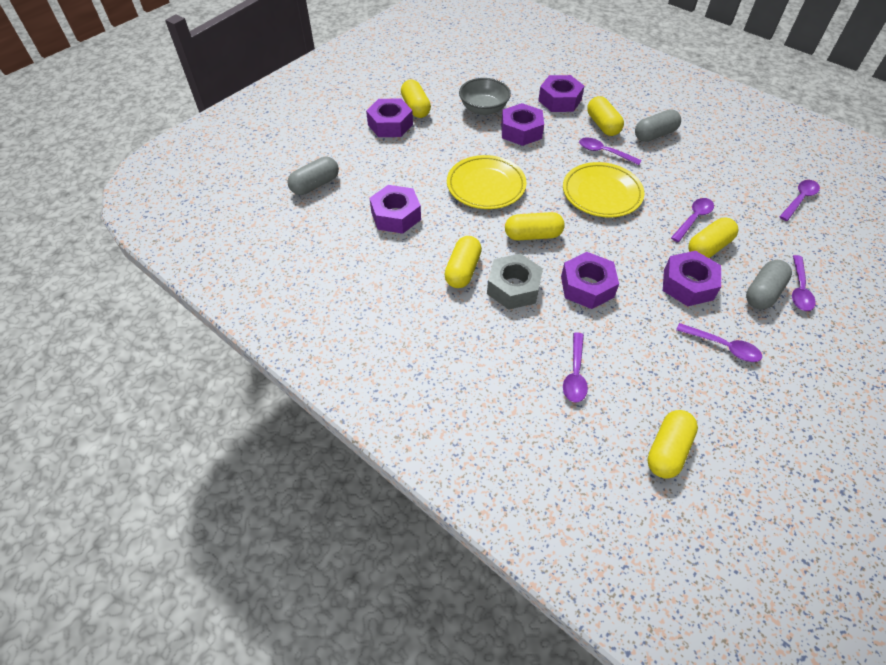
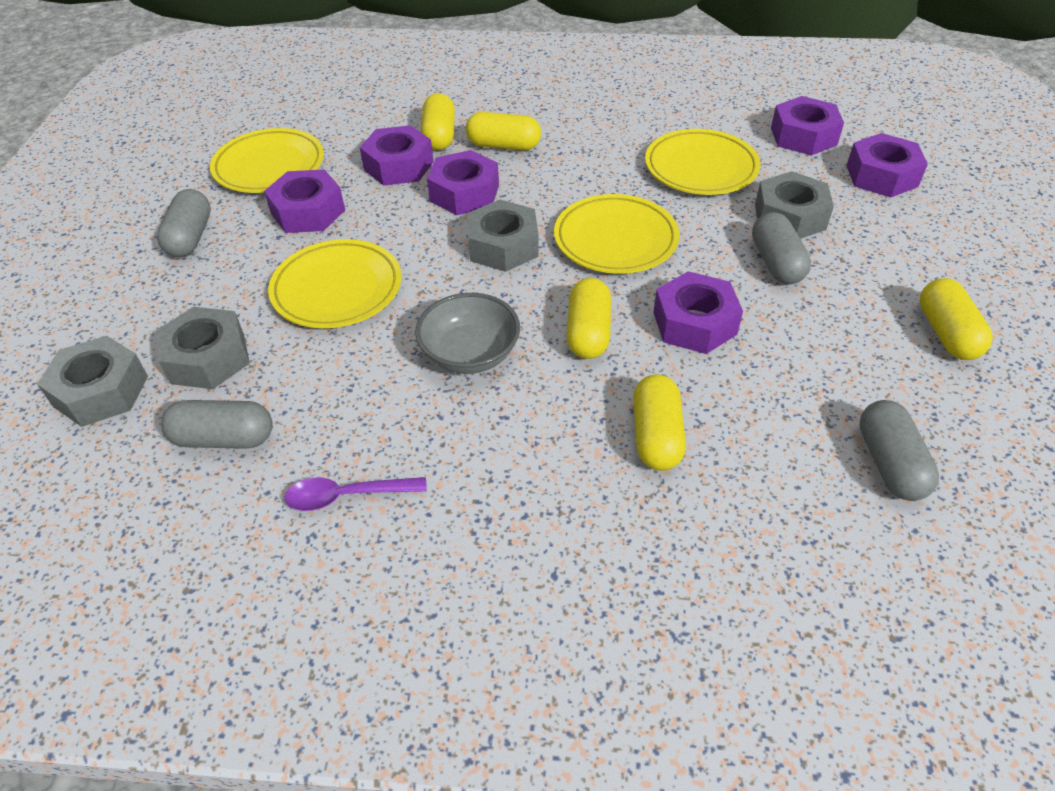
grey capsule: 3 -> 4
grey nut: 1 -> 4
purple spoon: 6 -> 1
yellow capsule: 6 -> 5
yellow plate: 2 -> 4

